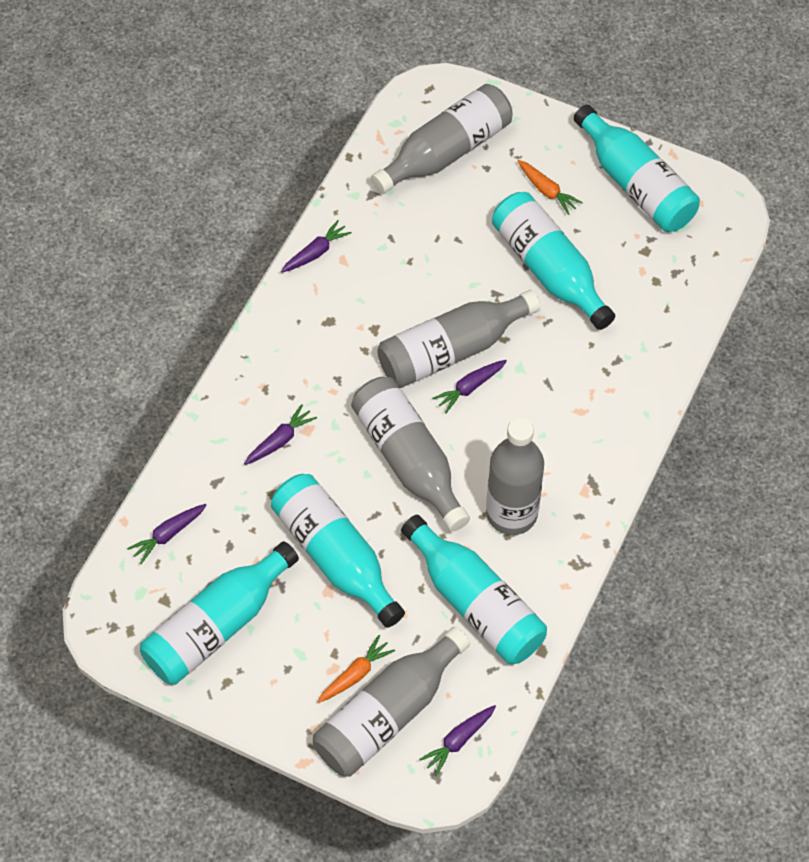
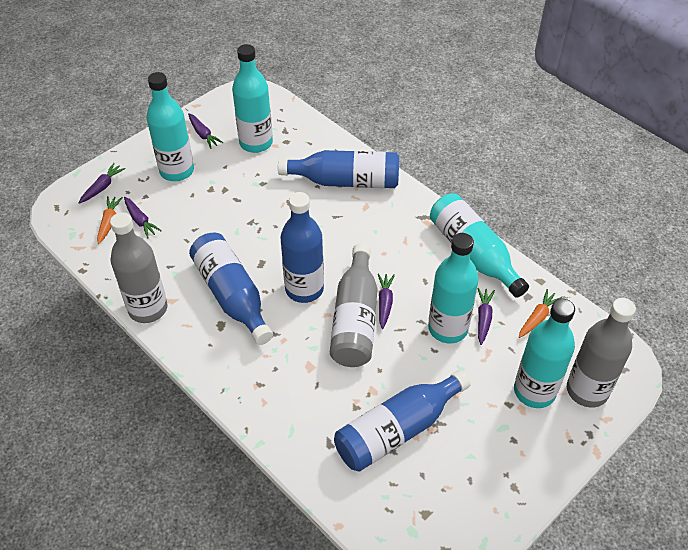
blue bottle: 0 -> 4
grey bottle: 5 -> 3

